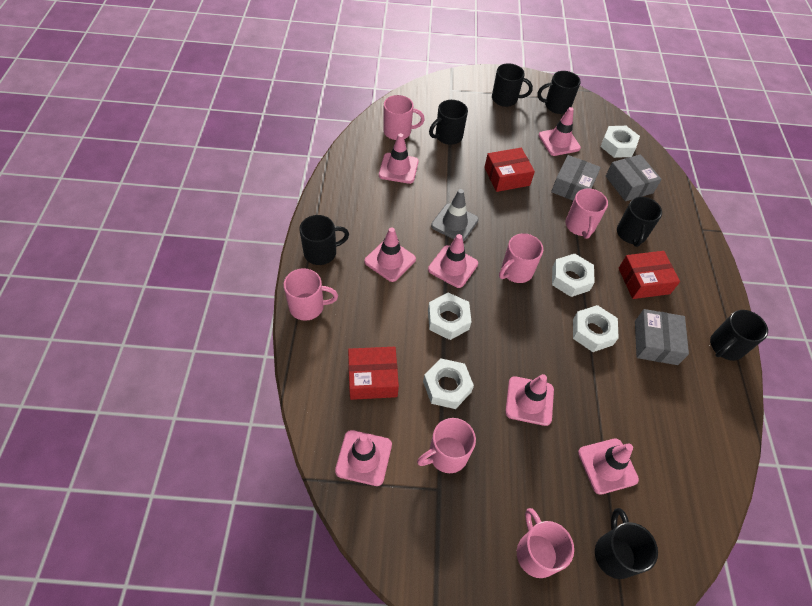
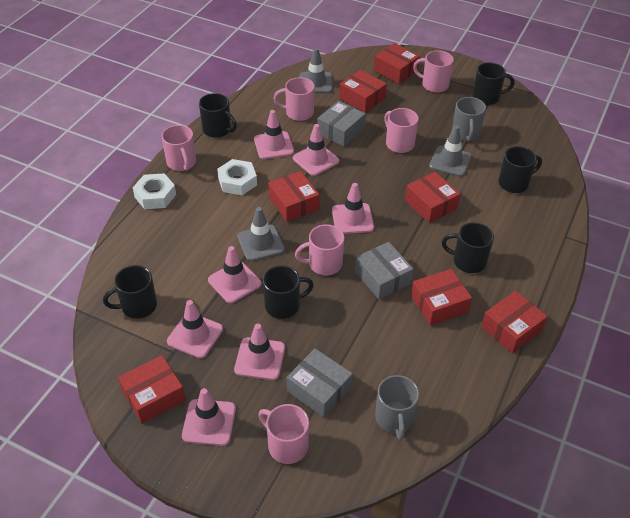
black mug: 7 -> 6
grey mug: 0 -> 2
grey traffic cone: 1 -> 3
red box: 3 -> 7
white nut: 5 -> 2

